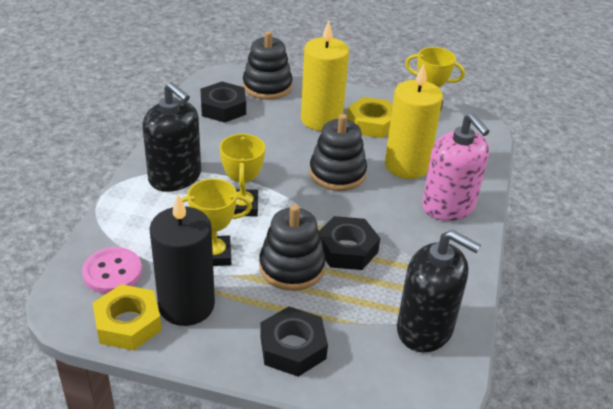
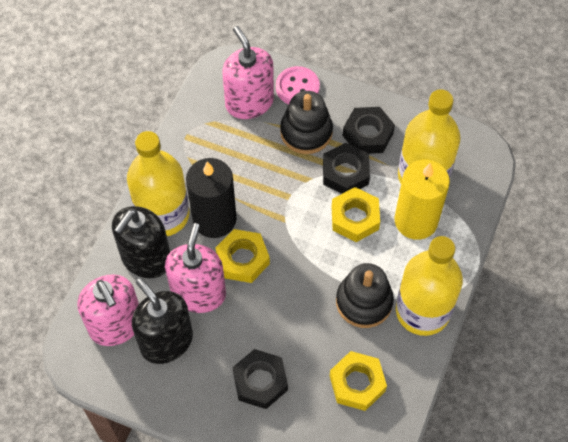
black stacking toy: 3 -> 2
pink soap dispenser: 1 -> 3
yellow bottle: 0 -> 3
yellow candle: 2 -> 1
yellow nut: 2 -> 3
yellow trophy: 3 -> 0

